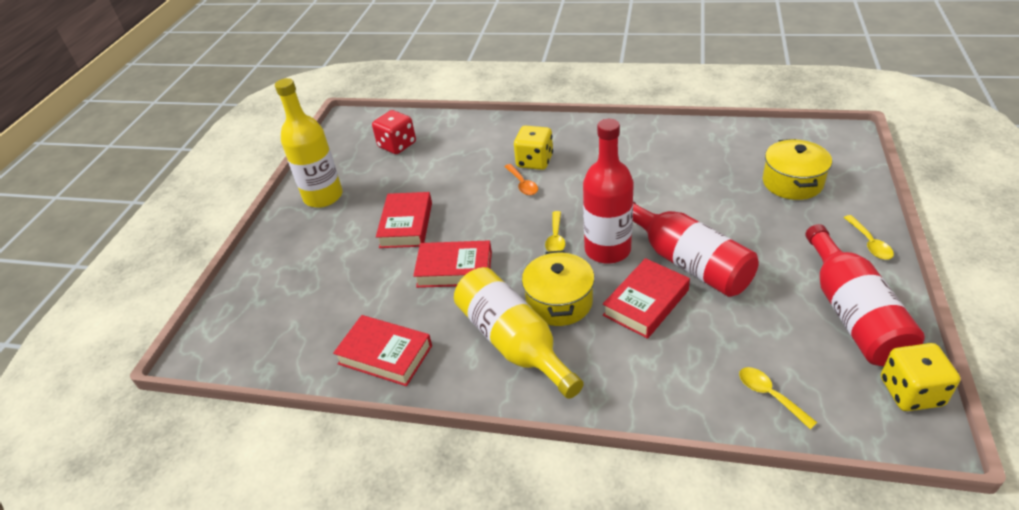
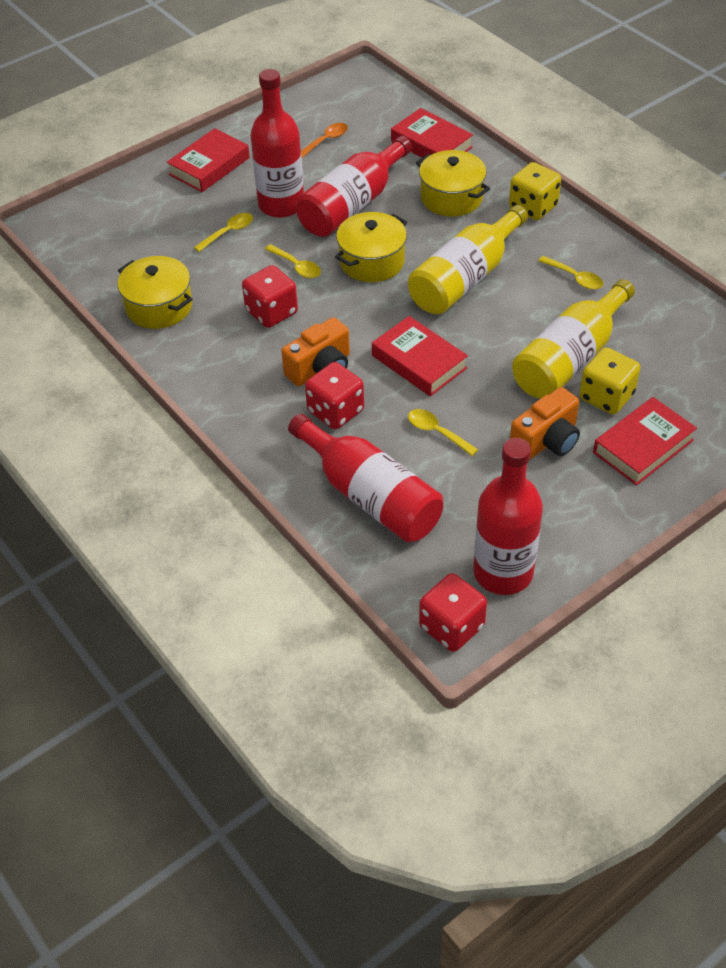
orange camera: 0 -> 2
red bottle: 3 -> 4
red dice: 1 -> 3
yellow pot: 2 -> 3
yellow spoon: 3 -> 4

